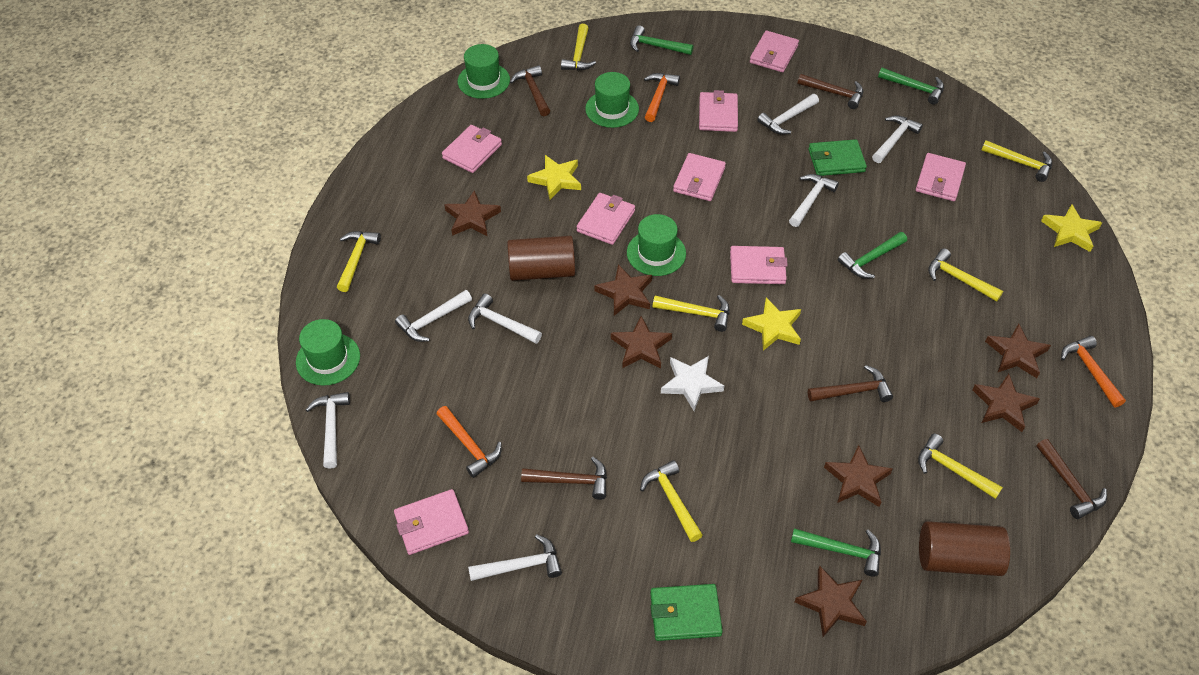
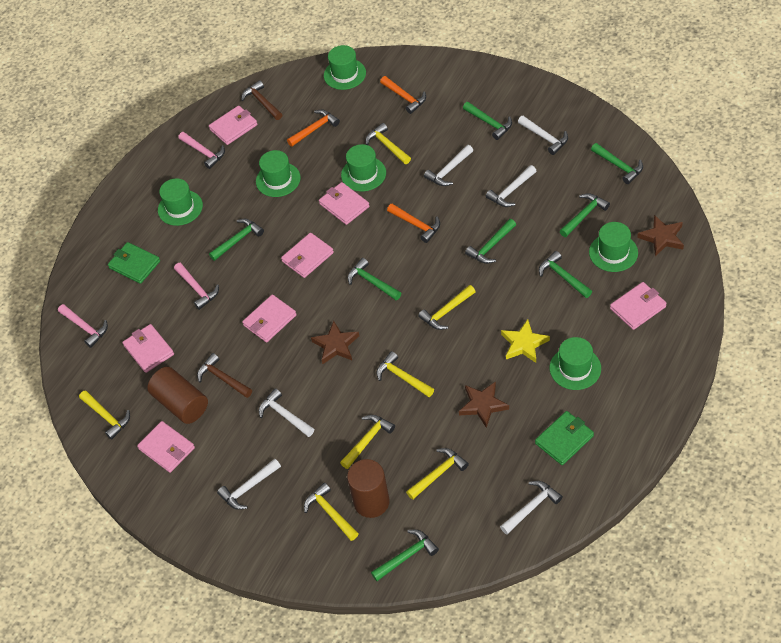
brown hammer: 5 -> 2
brown star: 7 -> 3
green hammer: 4 -> 8
green hat: 4 -> 6
pink hammer: 0 -> 3
pink wallet: 8 -> 7
white hammer: 7 -> 6
white star: 1 -> 0
yellow star: 3 -> 1

